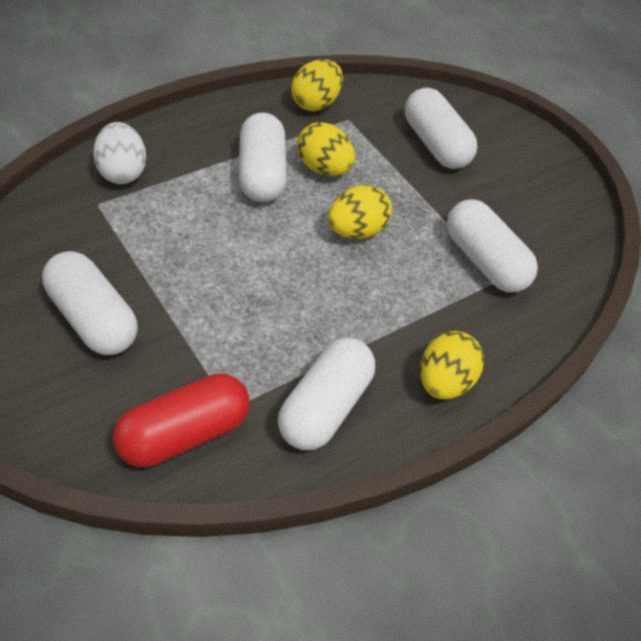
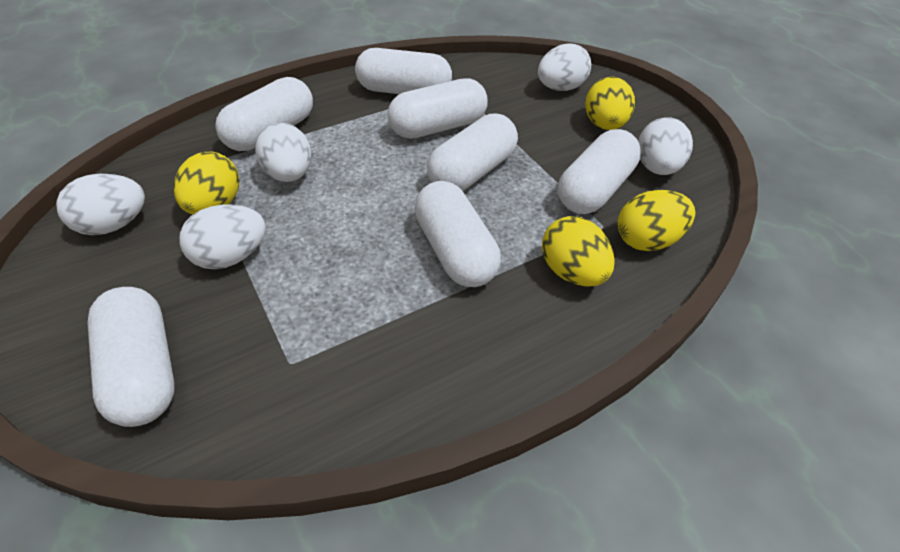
red capsule: 1 -> 0
white capsule: 5 -> 7
white egg: 1 -> 5

